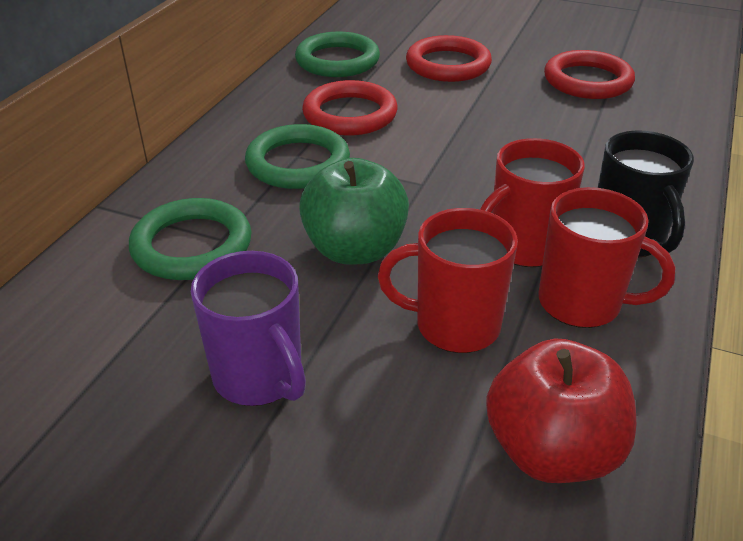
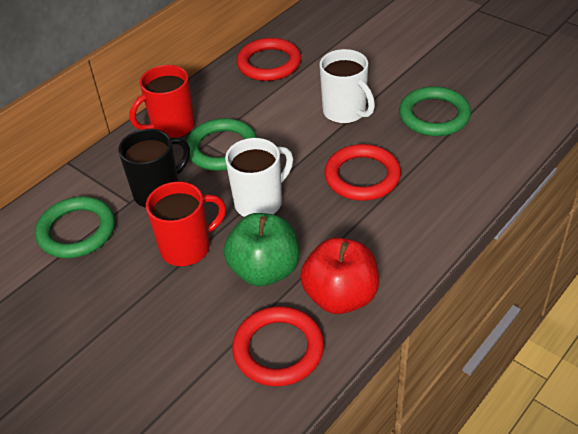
purple mug: 1 -> 0
red mug: 3 -> 2
white mug: 0 -> 2

